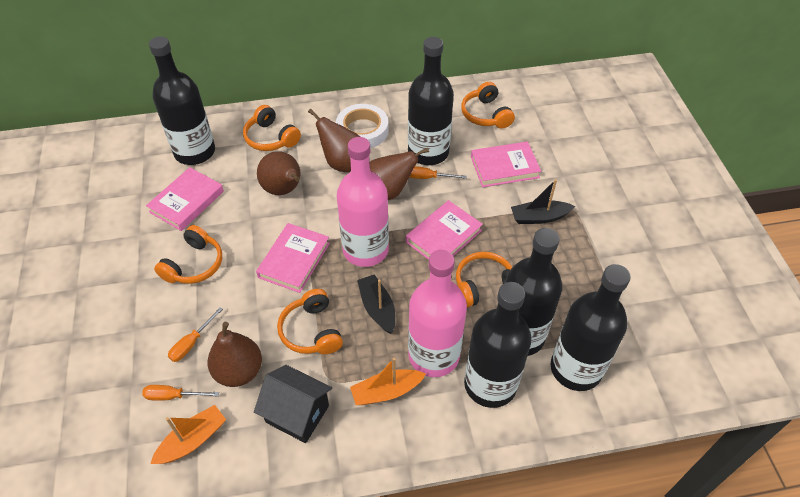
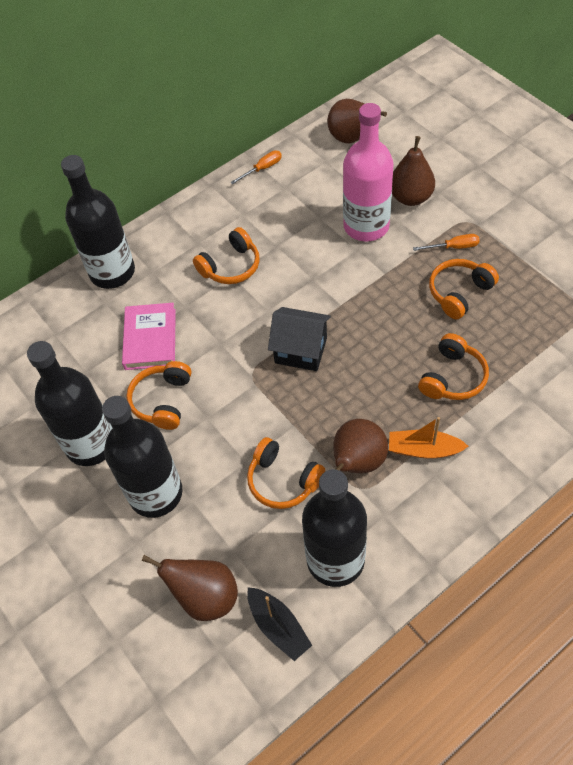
black boat: 2 -> 1
black bottle: 5 -> 4
orange boat: 2 -> 1
orange screwdriver: 3 -> 2
pink book: 4 -> 1
pink bottle: 2 -> 1
white tape: 1 -> 0

